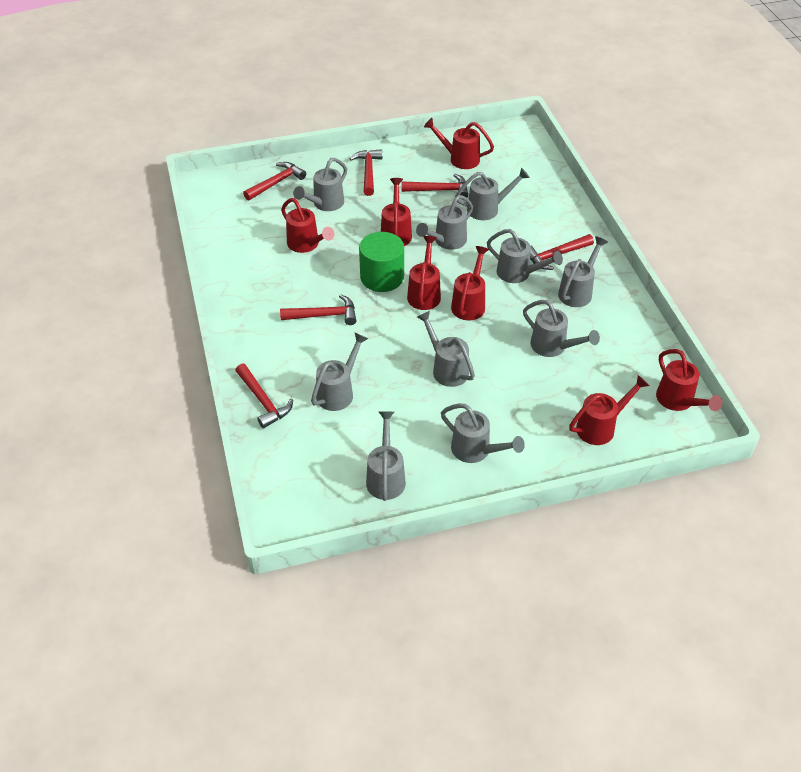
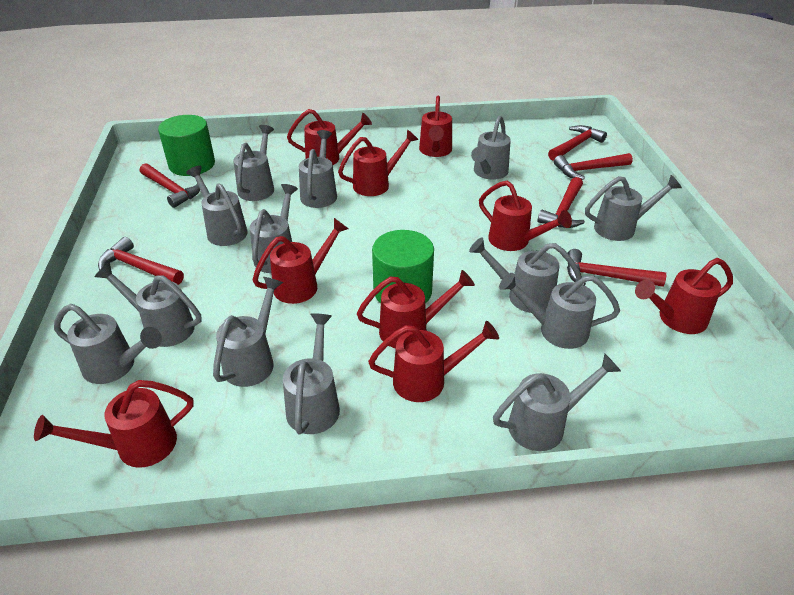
green cylinder: 1 -> 2
grey watering can: 10 -> 13
red watering can: 7 -> 9

